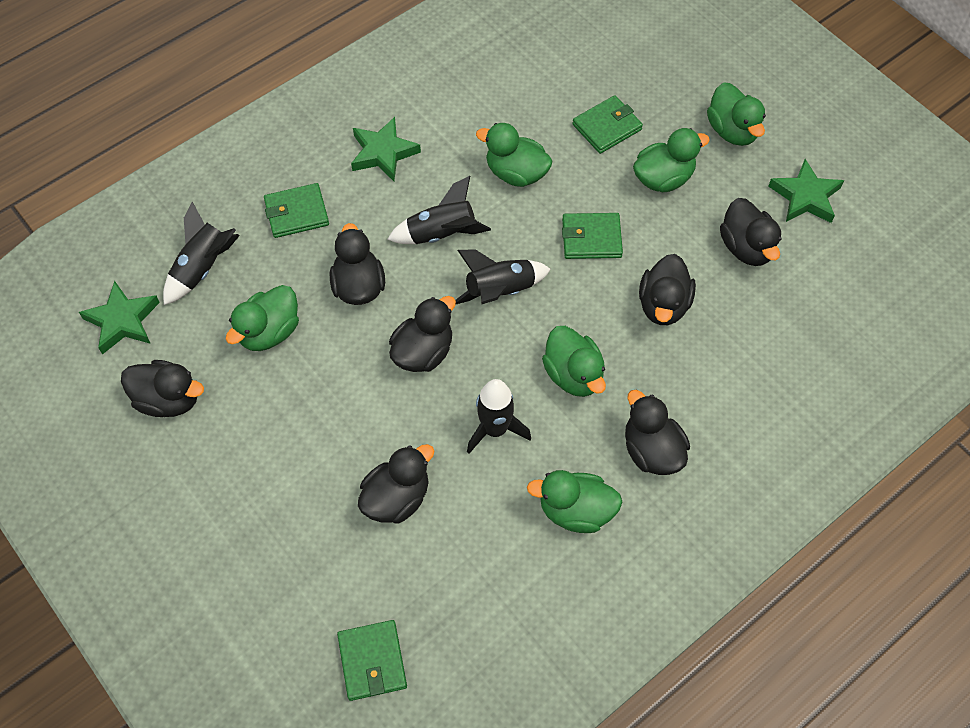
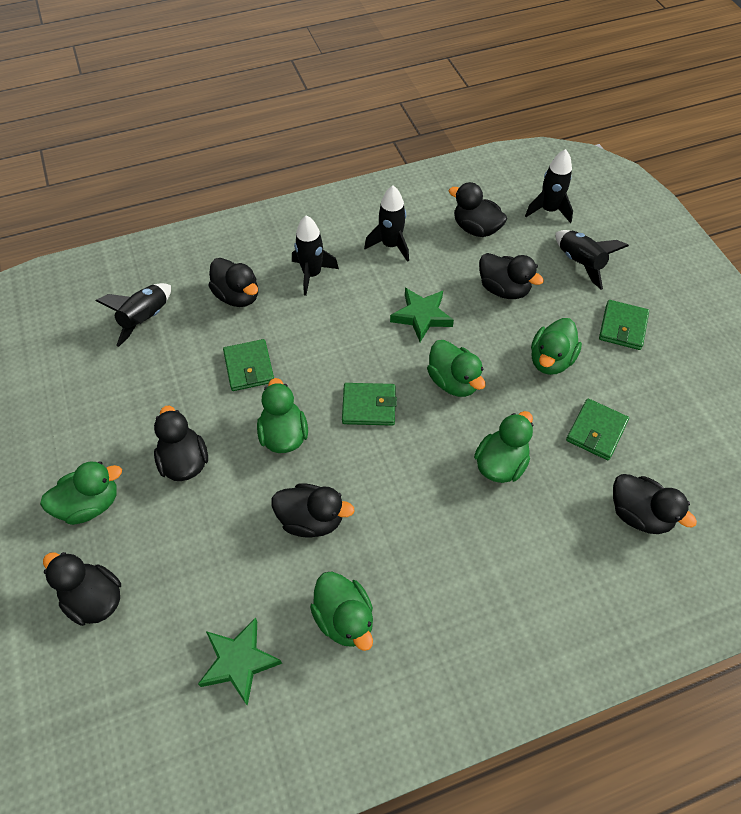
black rocket: 4 -> 5
green star: 3 -> 2

